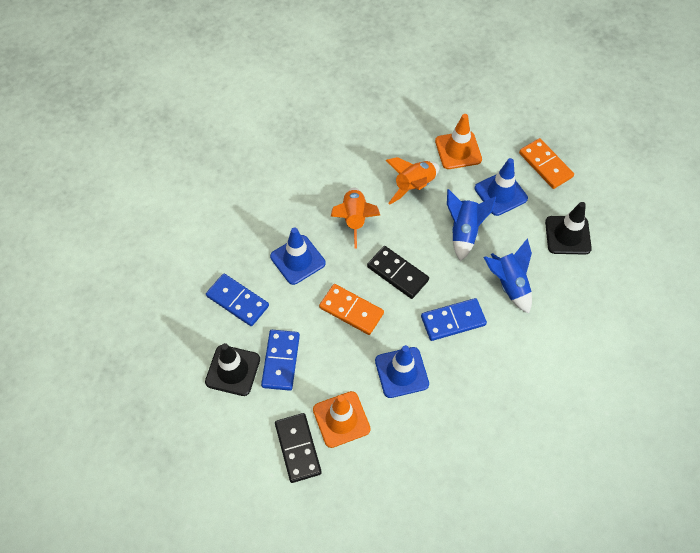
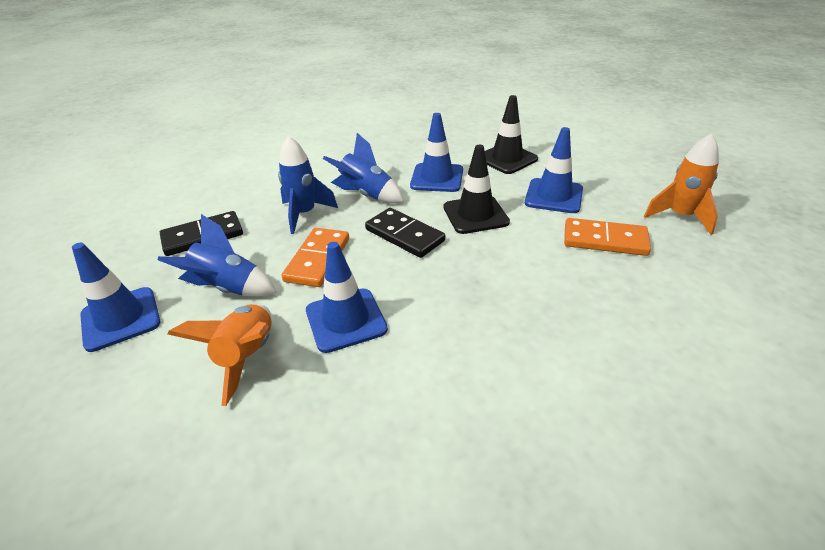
blue domino: 3 -> 0
blue rocket: 2 -> 3
blue traffic cone: 3 -> 4
orange traffic cone: 2 -> 0

